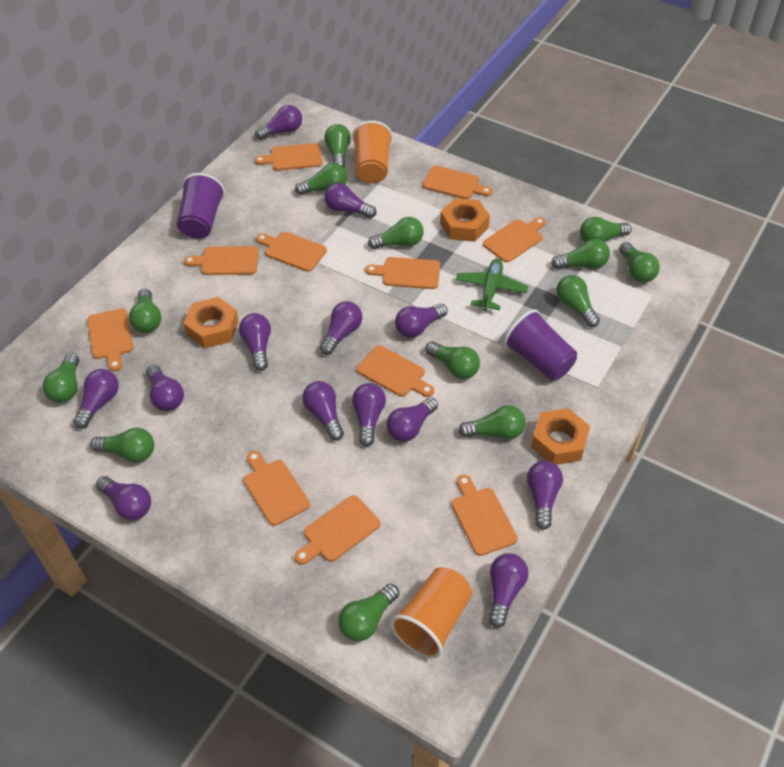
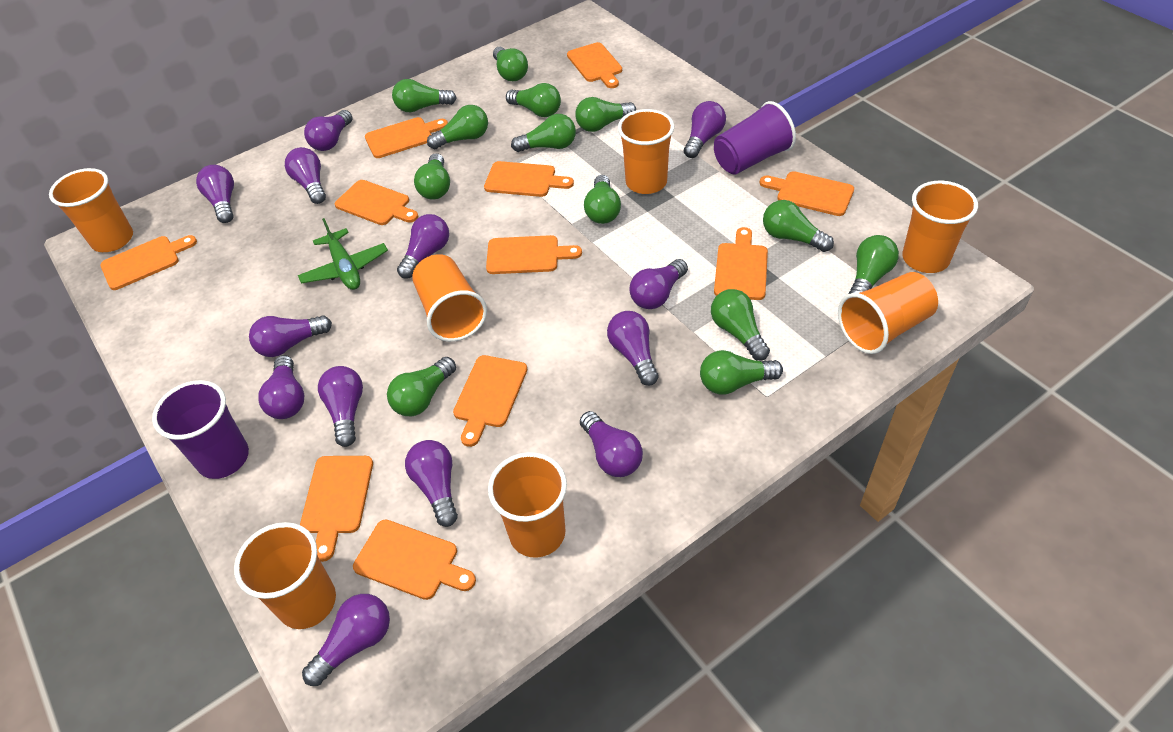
orange cup: 2 -> 7
orange nut: 3 -> 0

